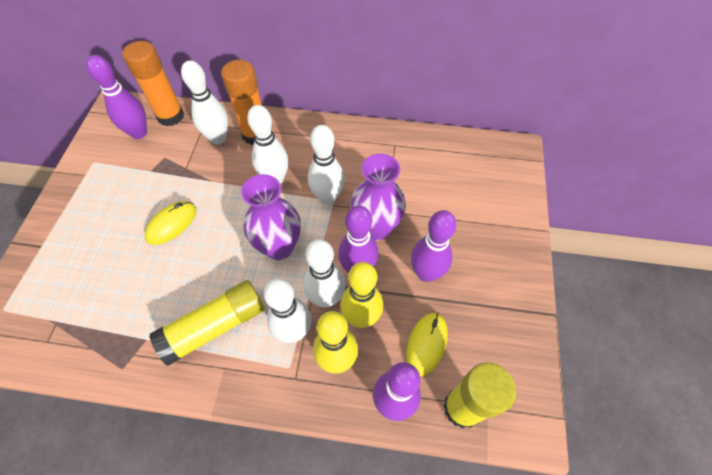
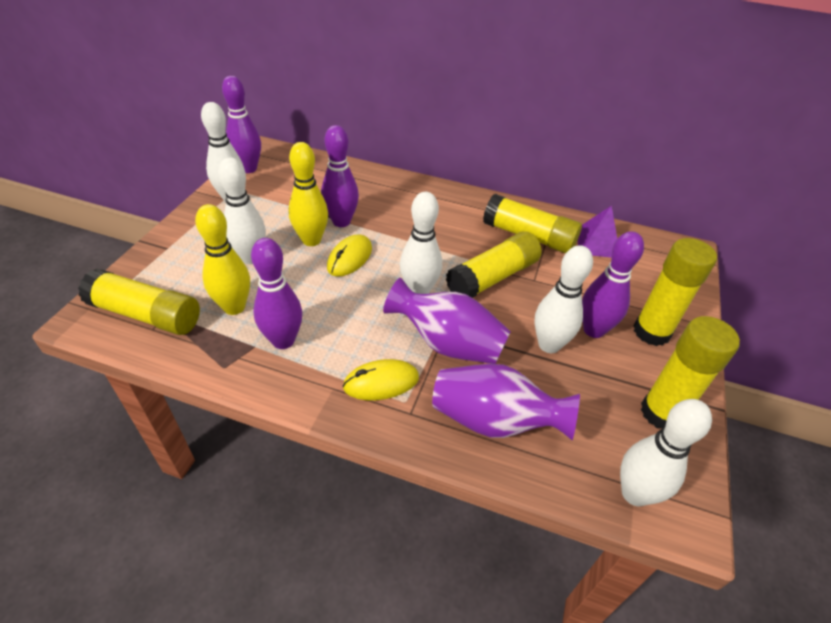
orange glue stick: 2 -> 0
purple pyramid: 0 -> 1
yellow glue stick: 2 -> 5

